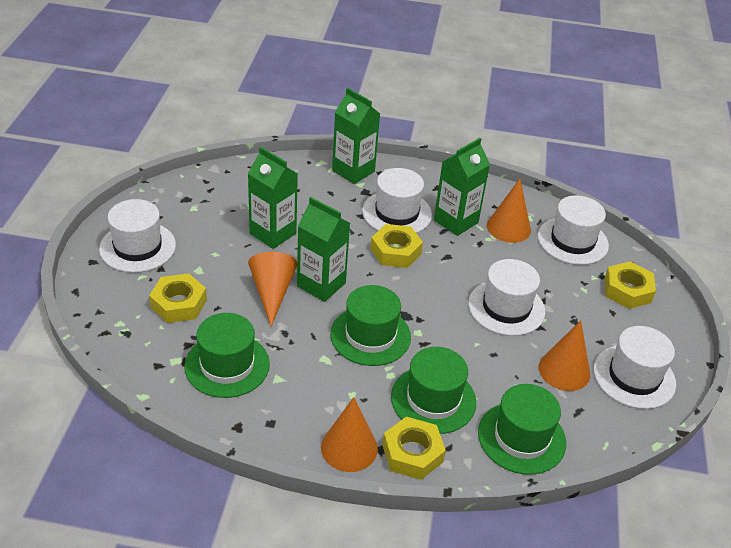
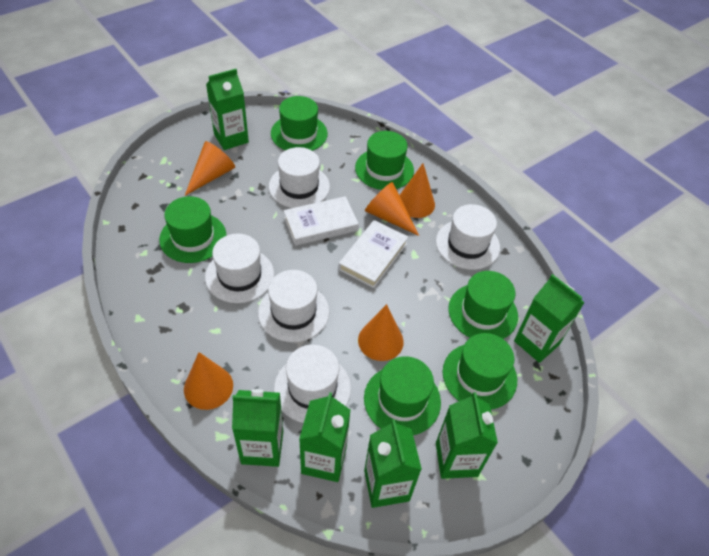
green carton: 4 -> 6
green hat: 4 -> 6
orange cone: 4 -> 5
white book: 0 -> 2
yellow nut: 4 -> 0

